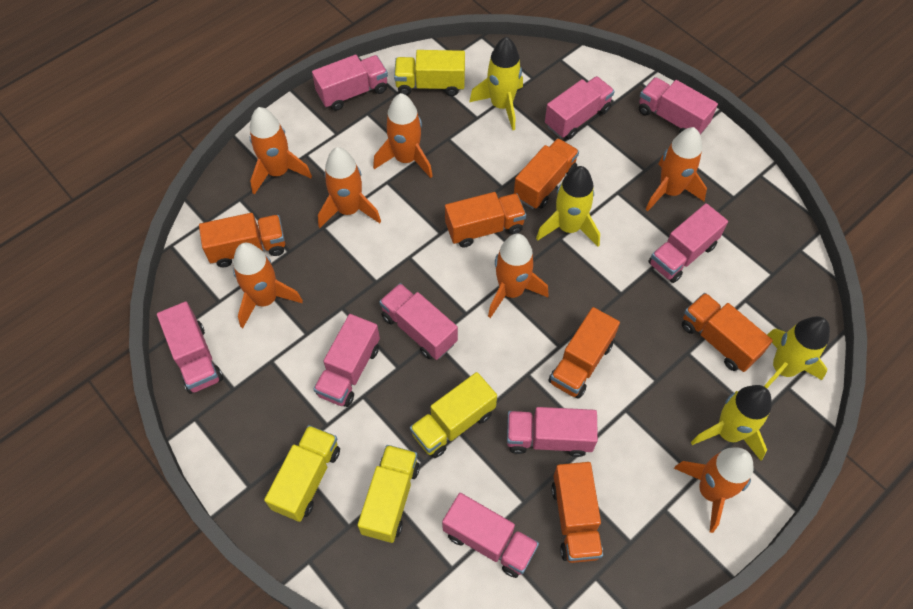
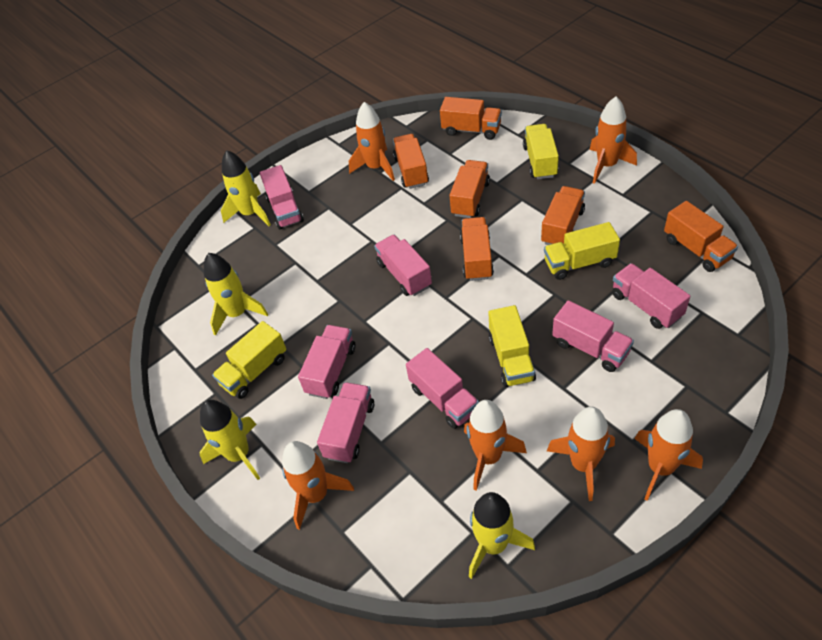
orange rocket: 7 -> 6
pink truck: 9 -> 7

